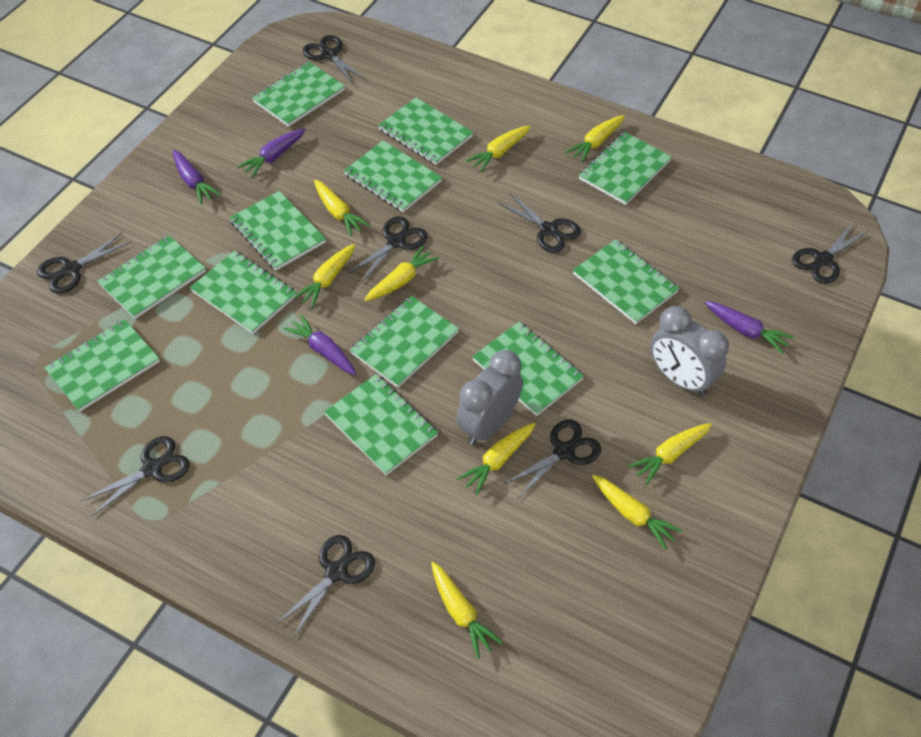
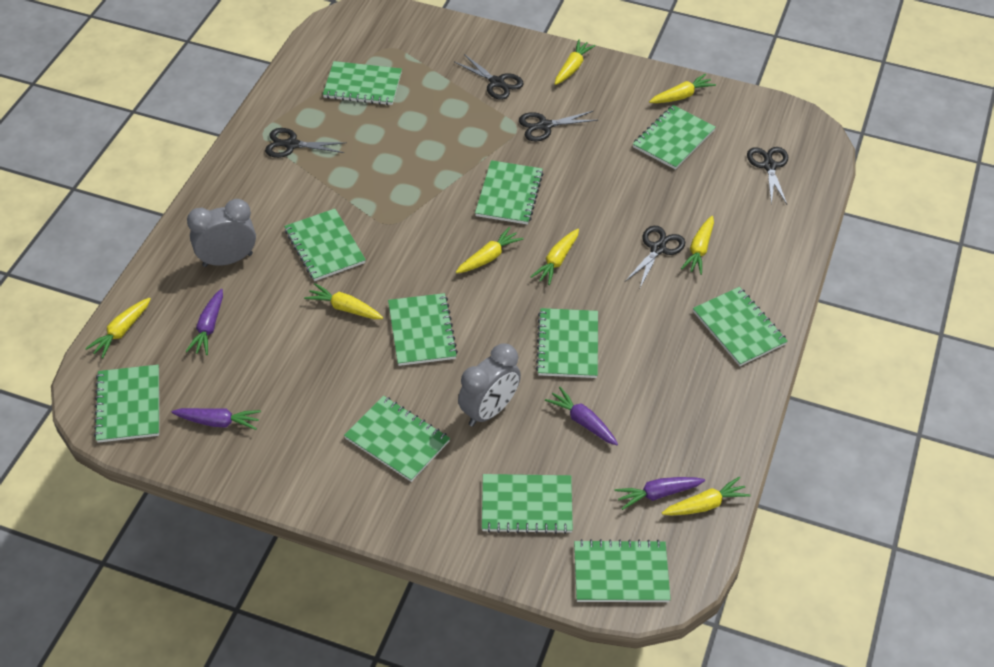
black scissors: 8 -> 5
green notebook: 12 -> 11
yellow carrot: 9 -> 8

